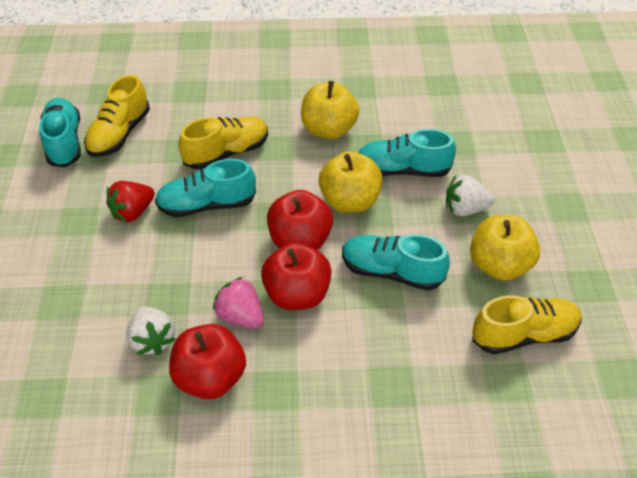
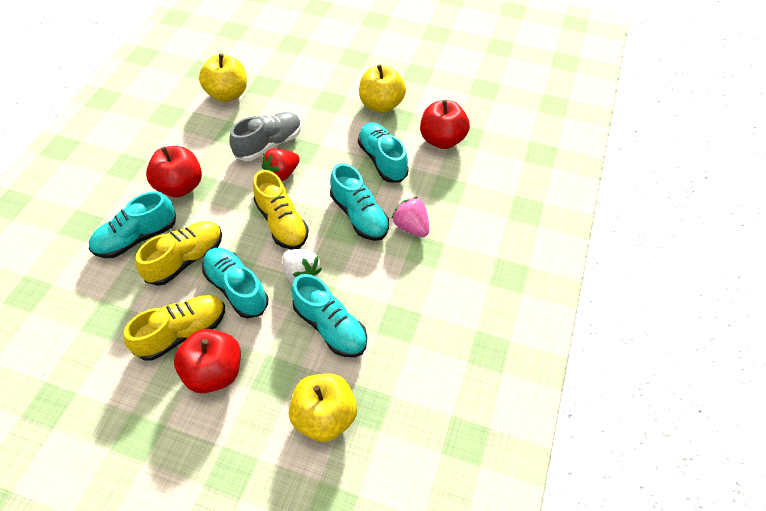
grey shoe: 0 -> 1
turquoise shoe: 4 -> 5
white strawberry: 2 -> 1

